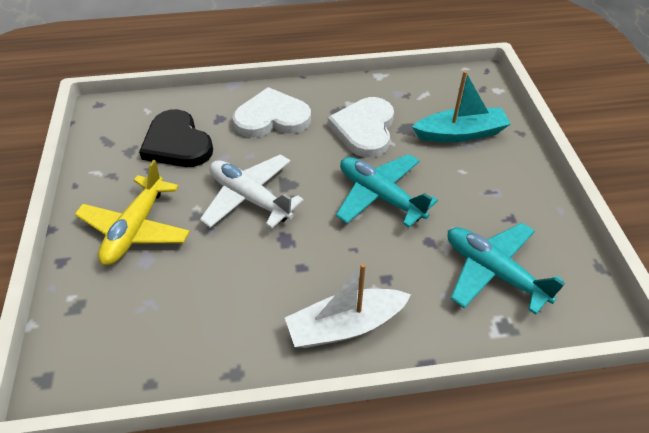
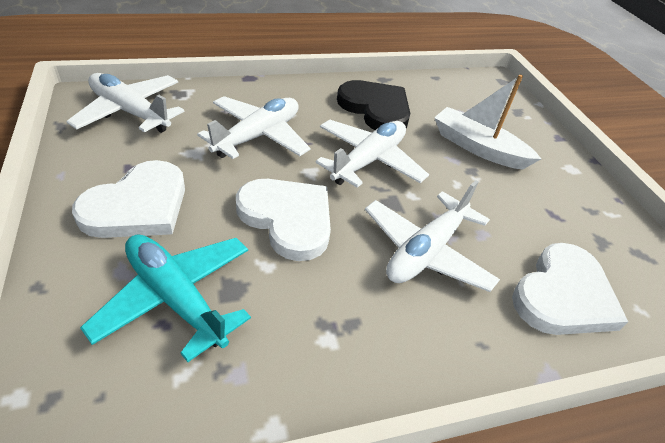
turquoise boat: 1 -> 0
turquoise plane: 2 -> 1
white heart: 2 -> 3
white plane: 1 -> 4
yellow plane: 1 -> 0

